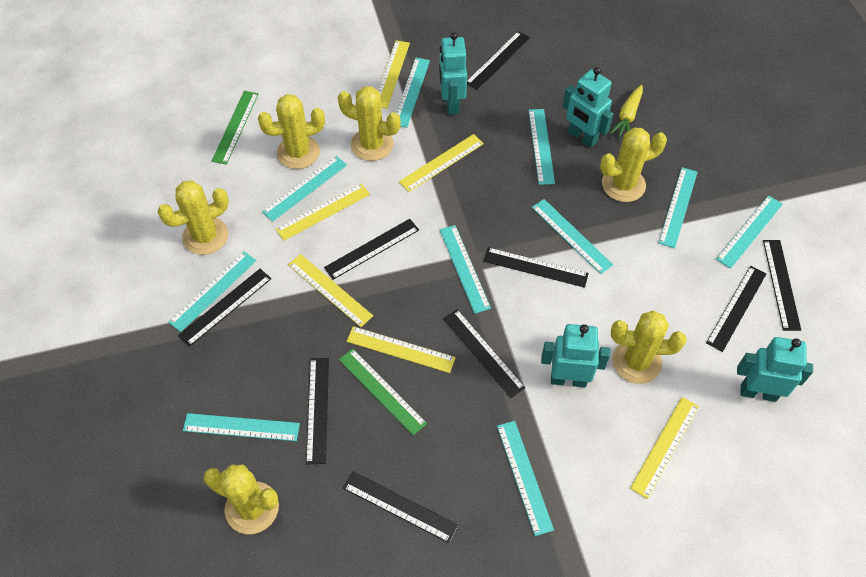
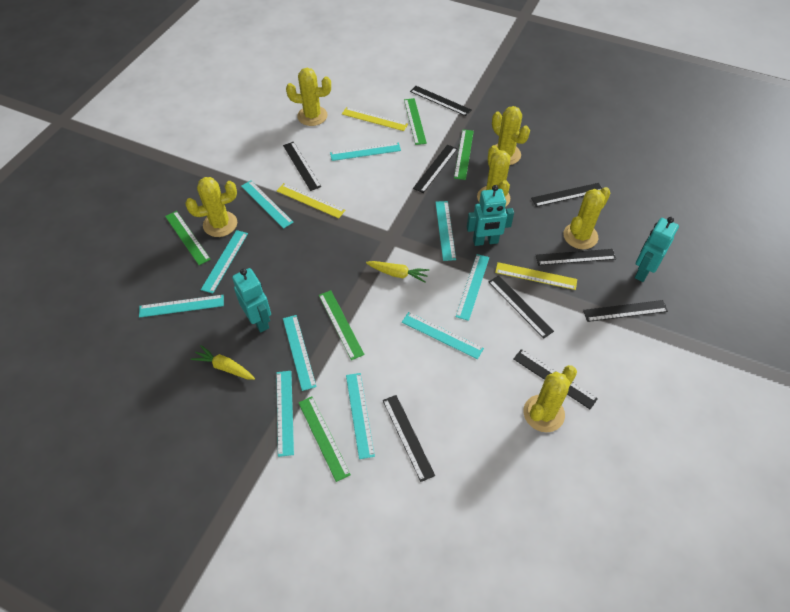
green ruler: 2 -> 5
turquoise robot: 4 -> 3
yellow carrot: 1 -> 2
yellow ruler: 6 -> 3

